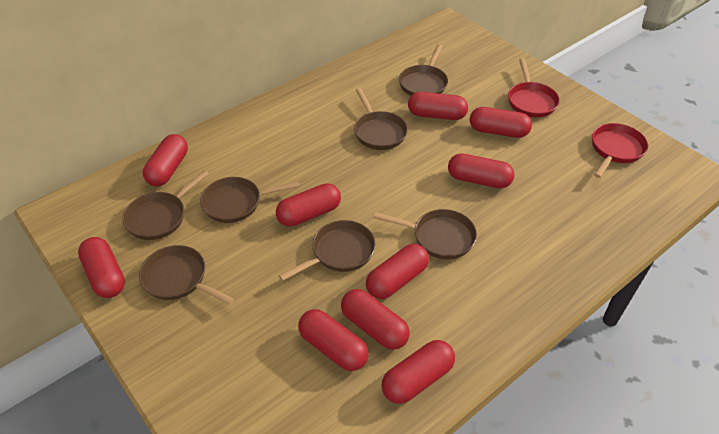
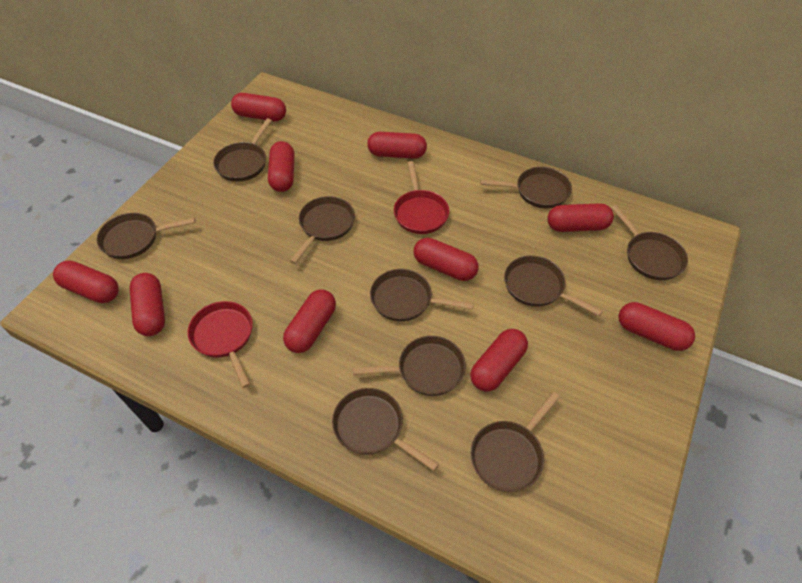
brown pan: 7 -> 10

